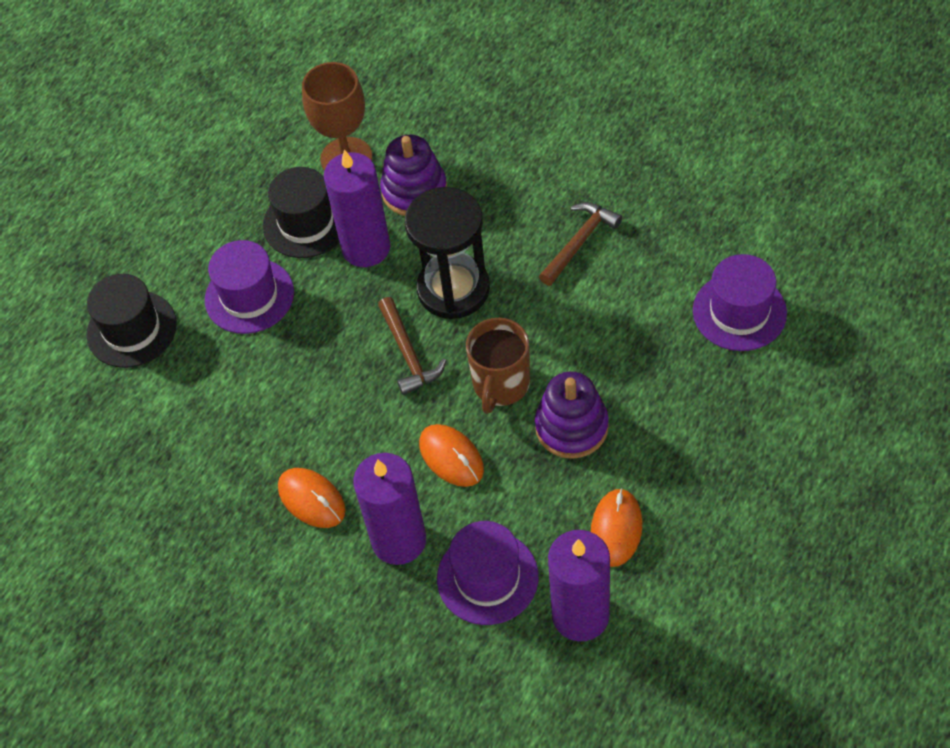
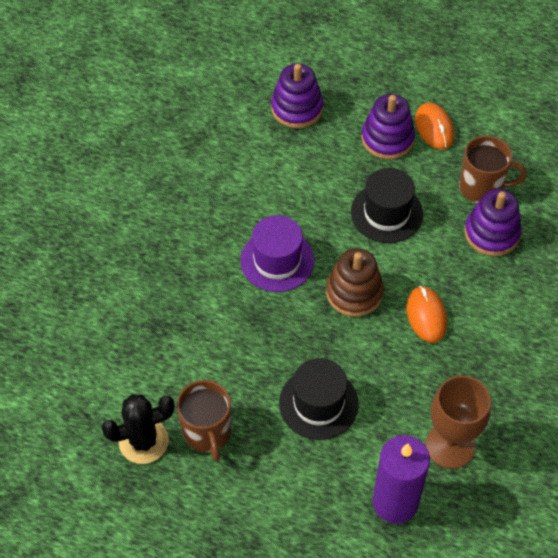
black cactus: 0 -> 1
black hourglass: 1 -> 0
brown hammer: 2 -> 0
brown mug: 1 -> 2
brown stacking toy: 0 -> 1
orange mouse: 3 -> 2
purple candle: 3 -> 1
purple hat: 3 -> 1
purple stacking toy: 2 -> 3

